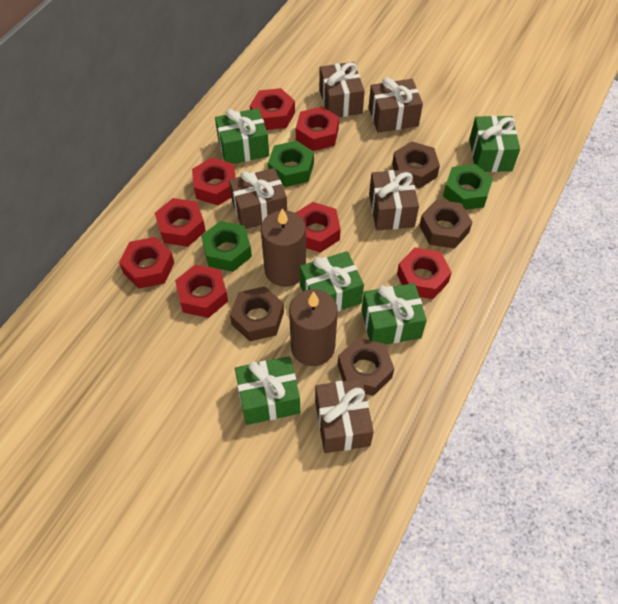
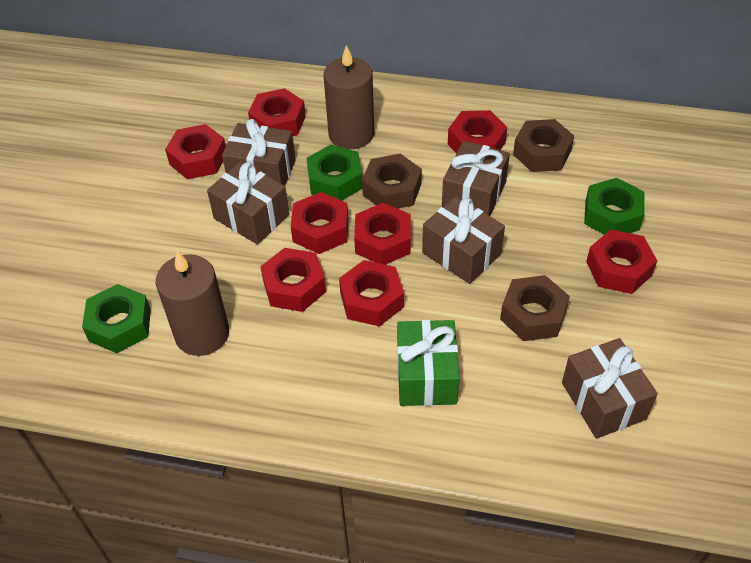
brown nut: 4 -> 3
green gift: 5 -> 1

